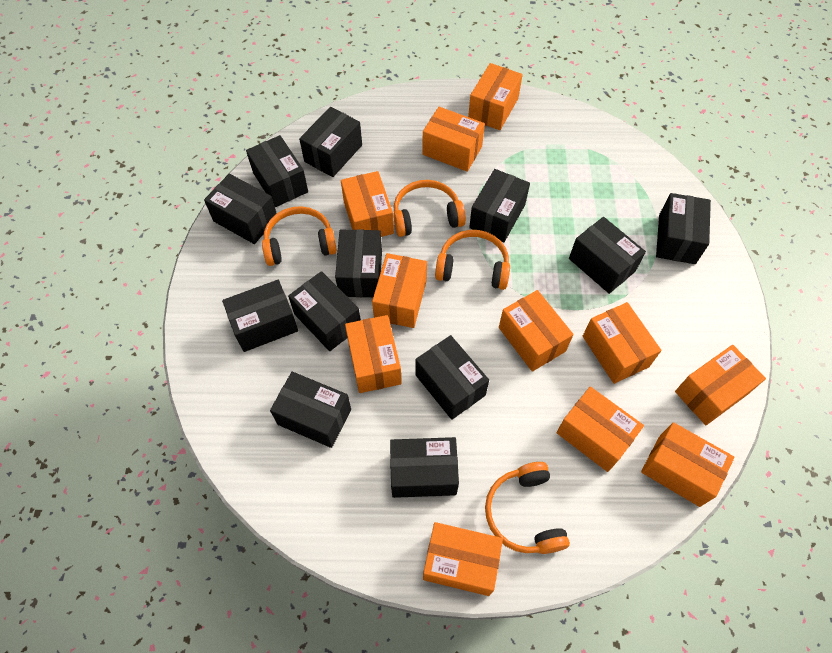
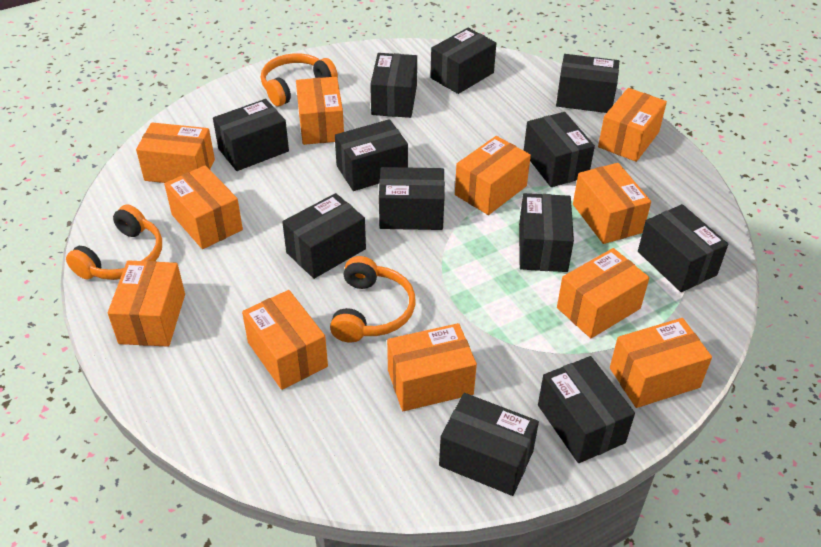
orange headphones: 4 -> 3

